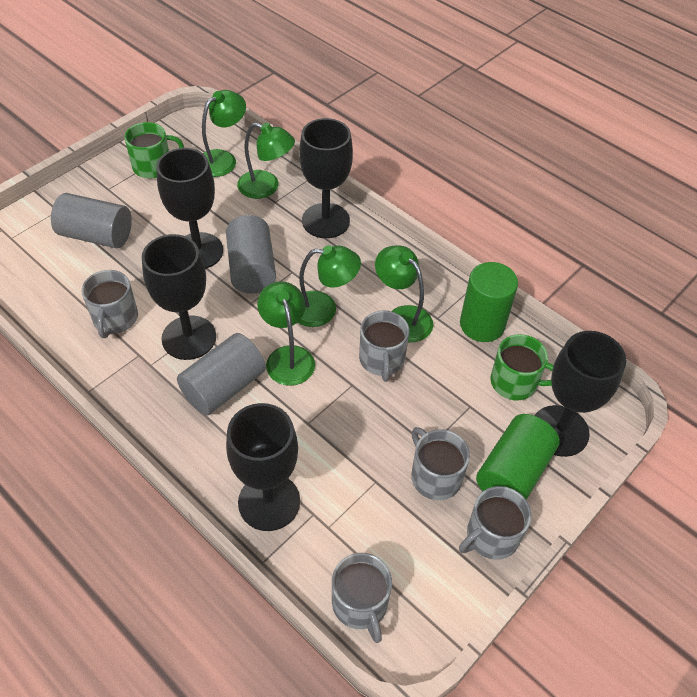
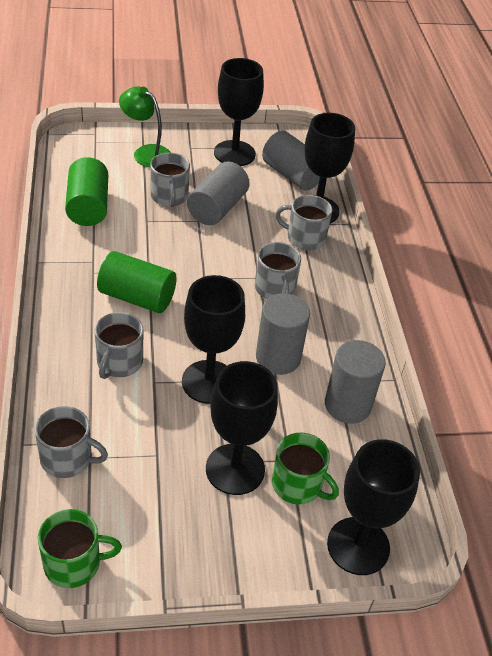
green lamp: 5 -> 1
grey cylinder: 3 -> 4

